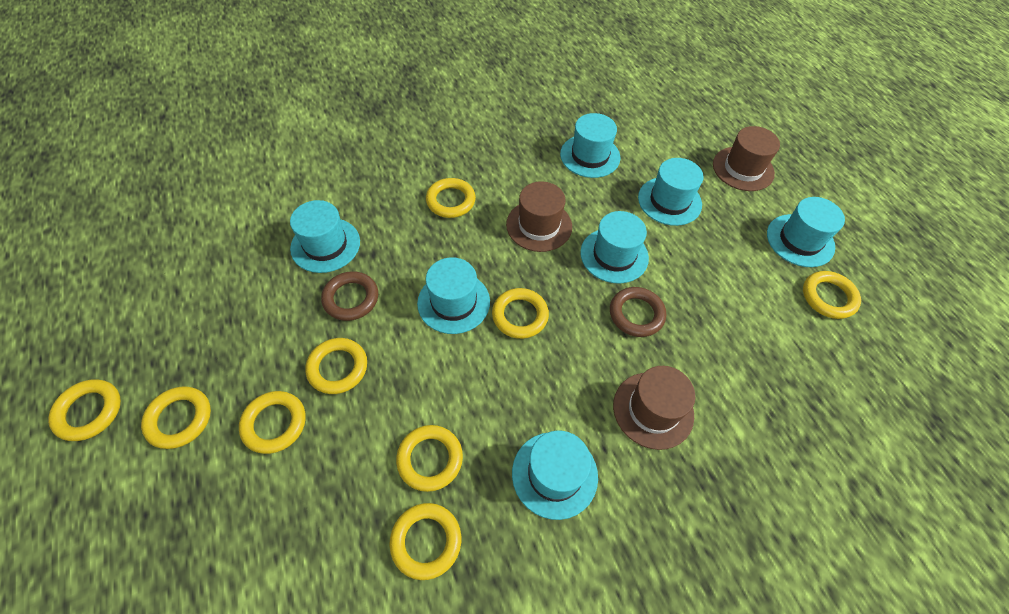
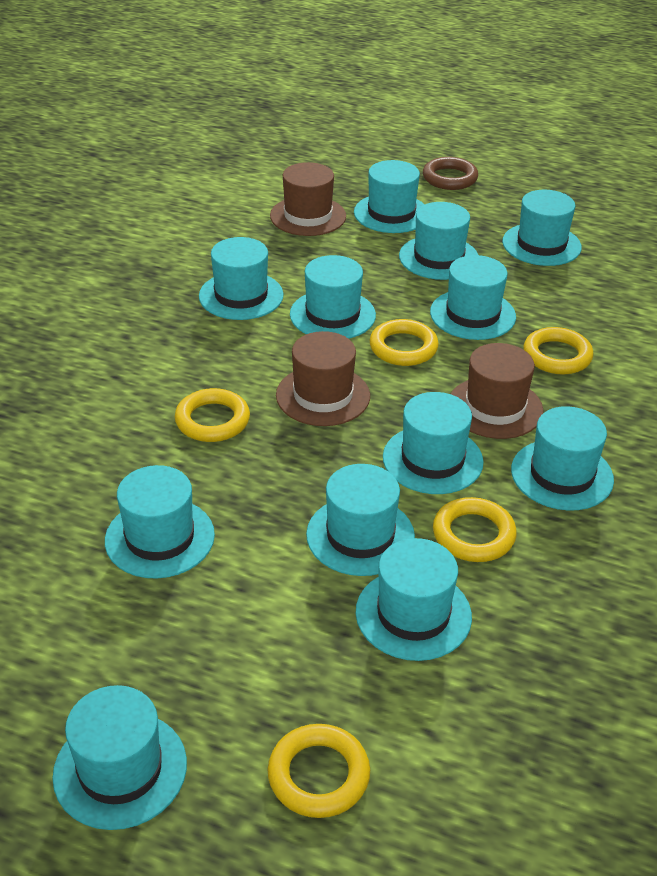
brown ring: 2 -> 1
turquoise hat: 7 -> 12
yellow ring: 9 -> 5

